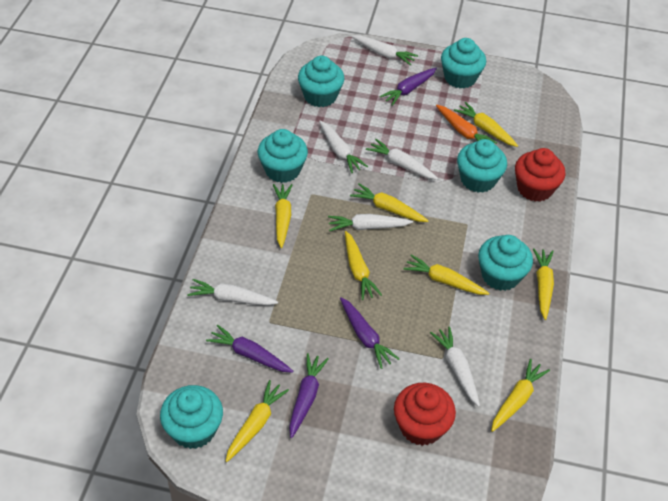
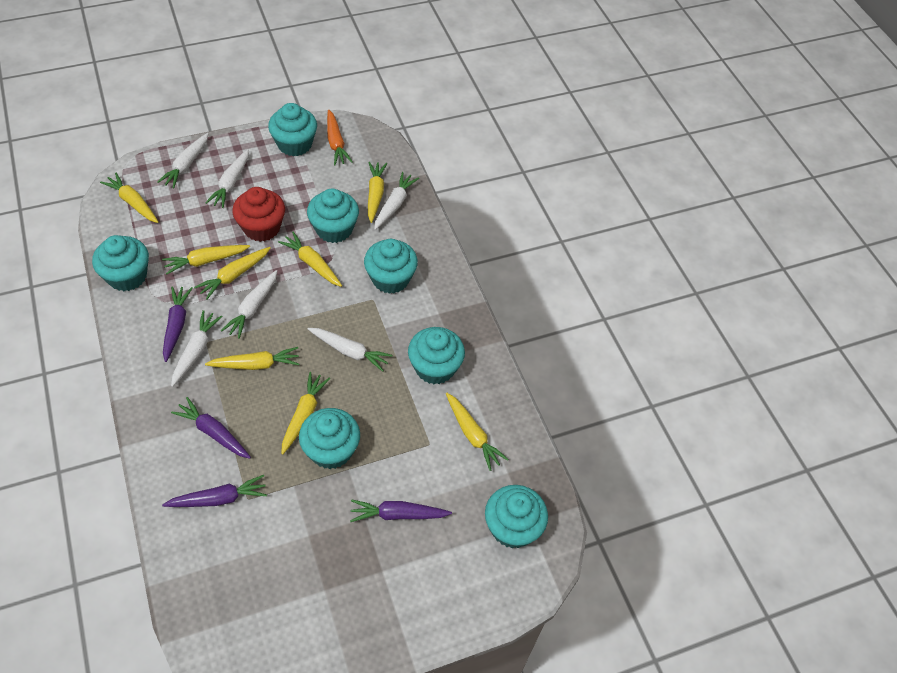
red cupcake: 2 -> 1
turquoise cupcake: 6 -> 7

